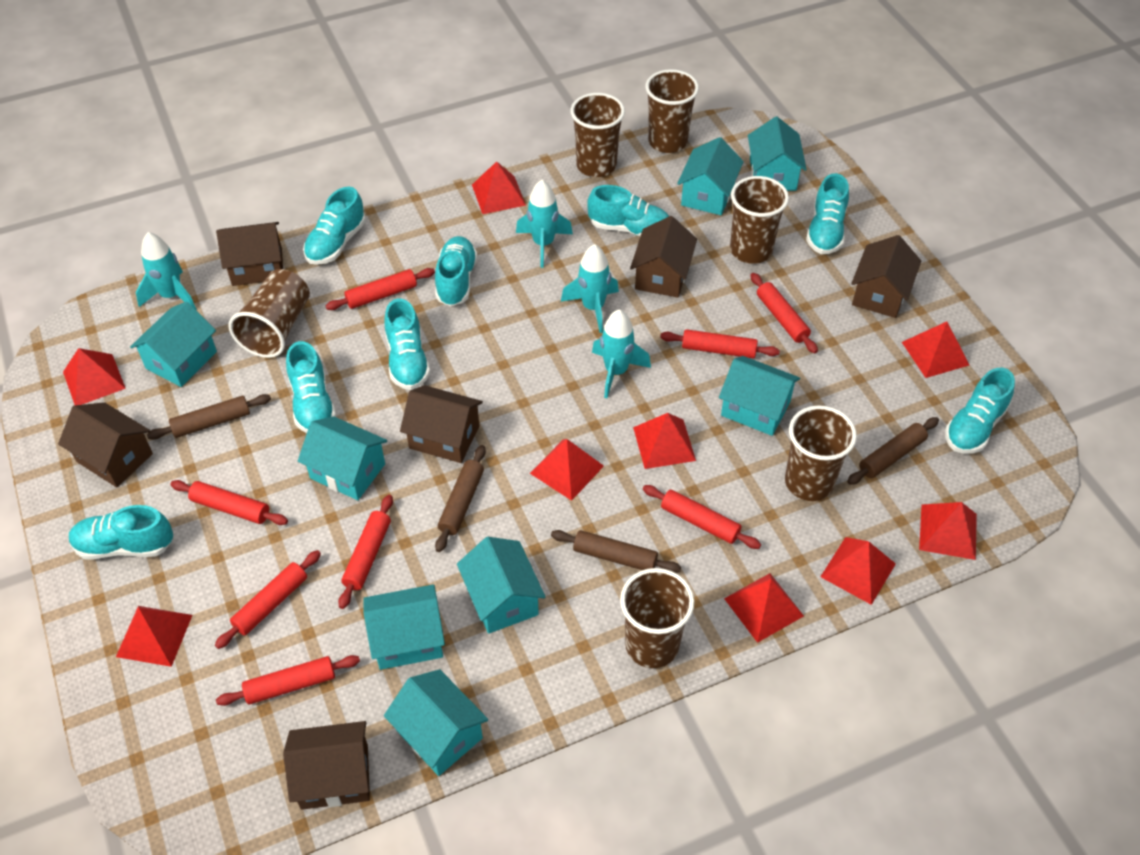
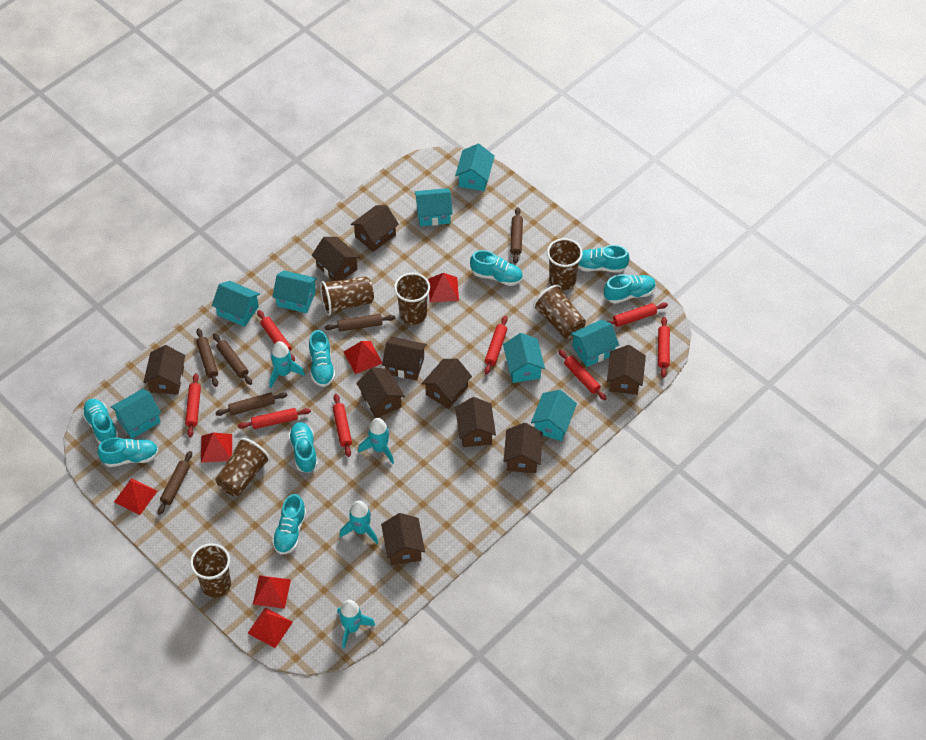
brown house: 6 -> 10
brown rolling pin: 4 -> 6
red pyramid: 9 -> 6

